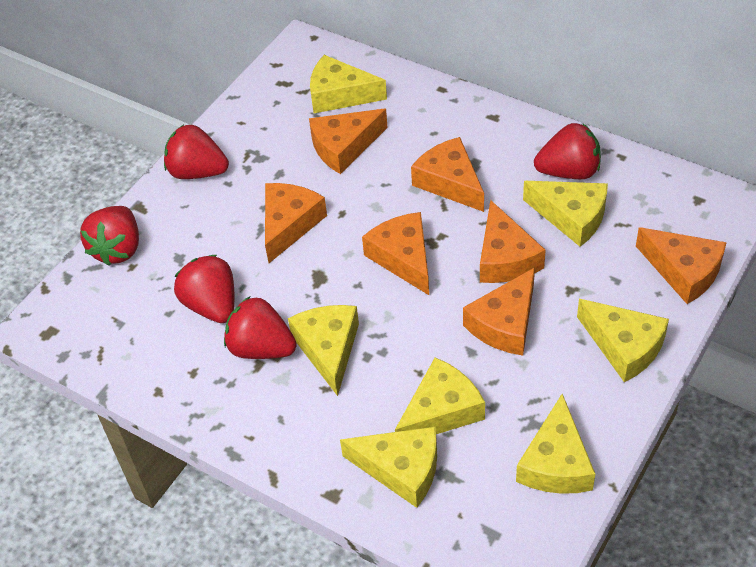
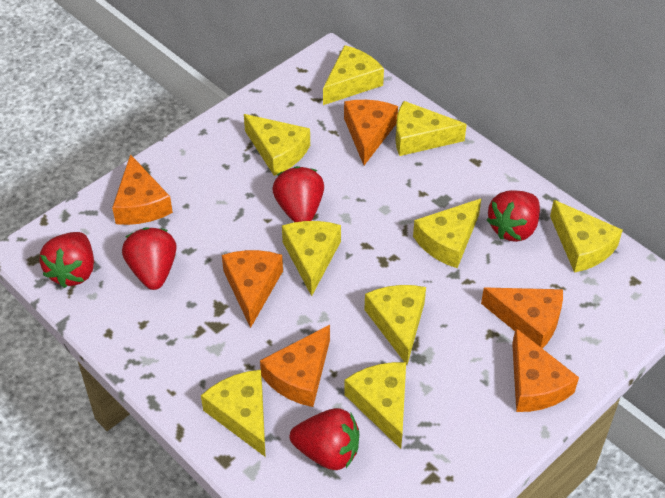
orange cheese: 7 -> 6
yellow cheese: 7 -> 9

